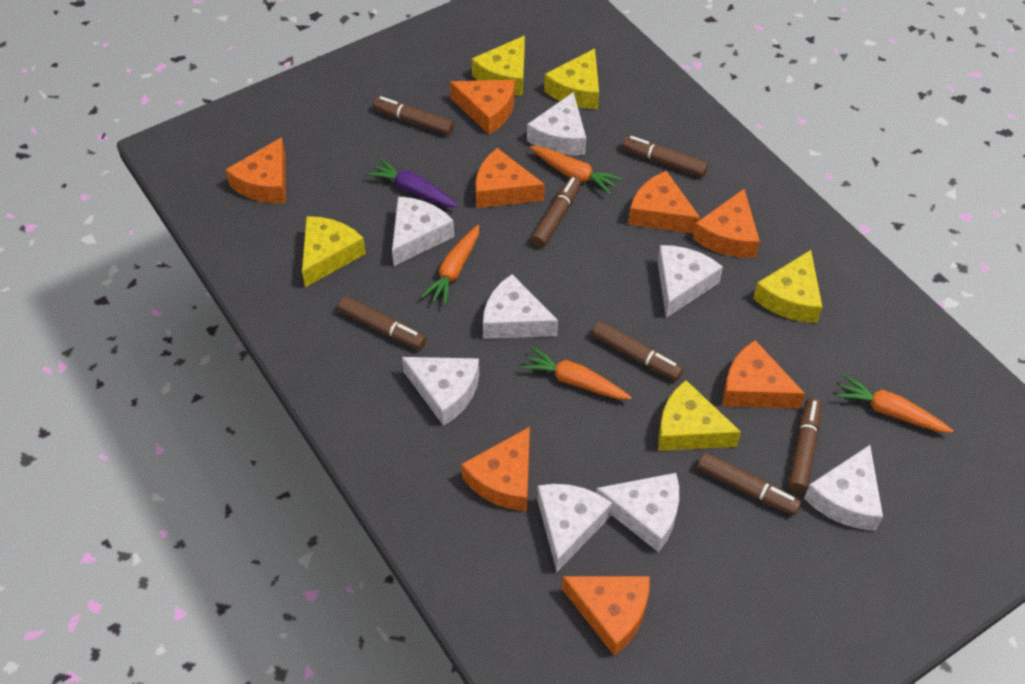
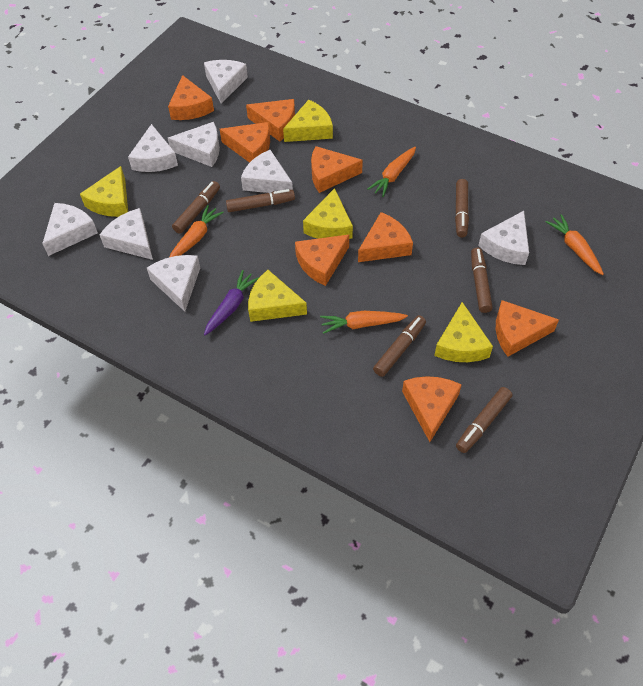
brown marker: 7 -> 6

